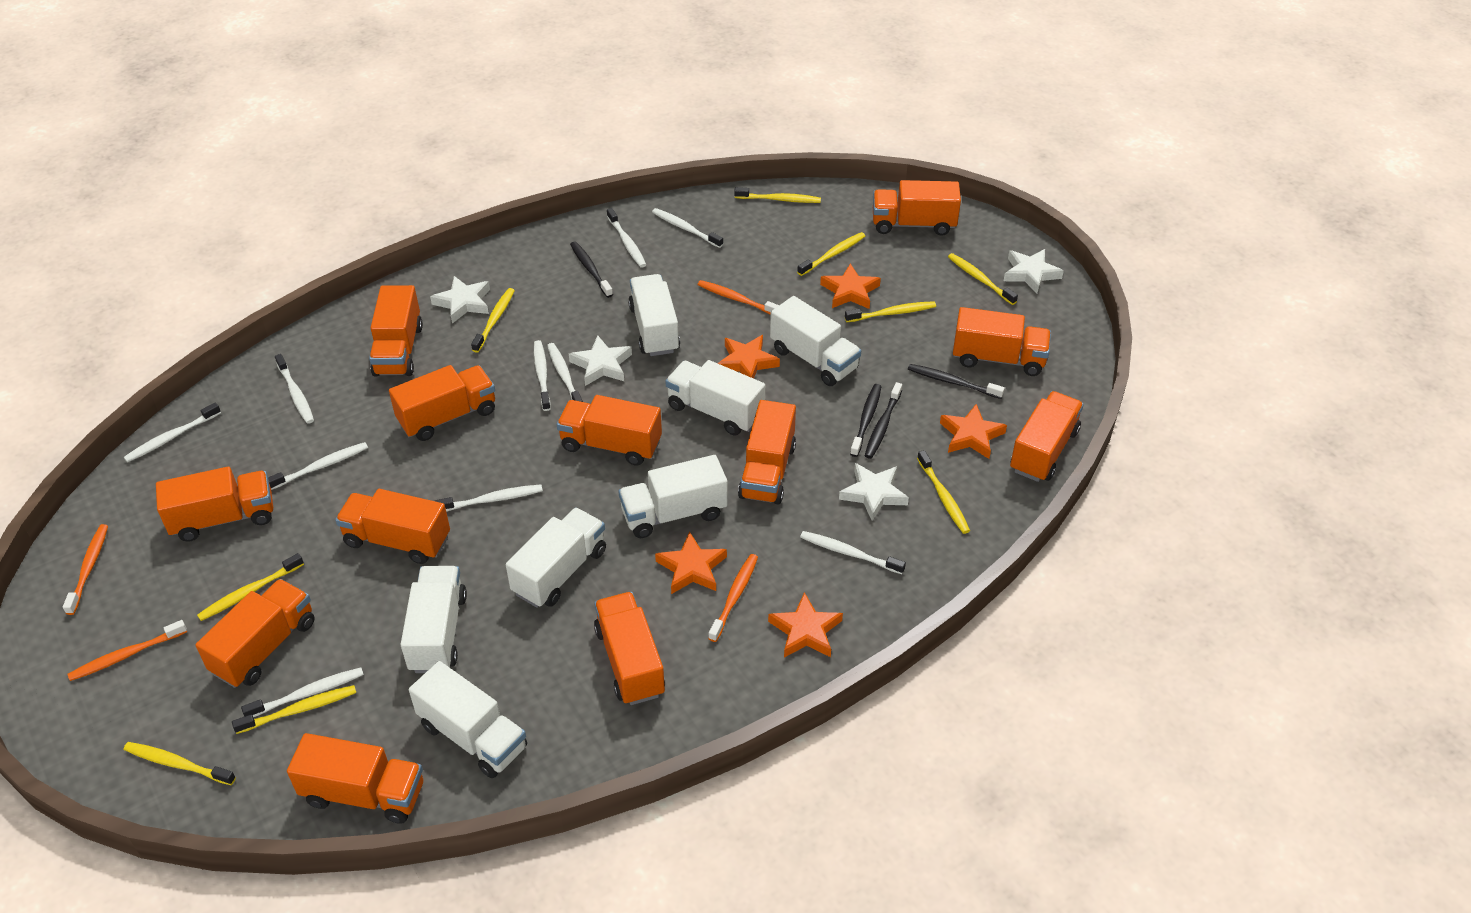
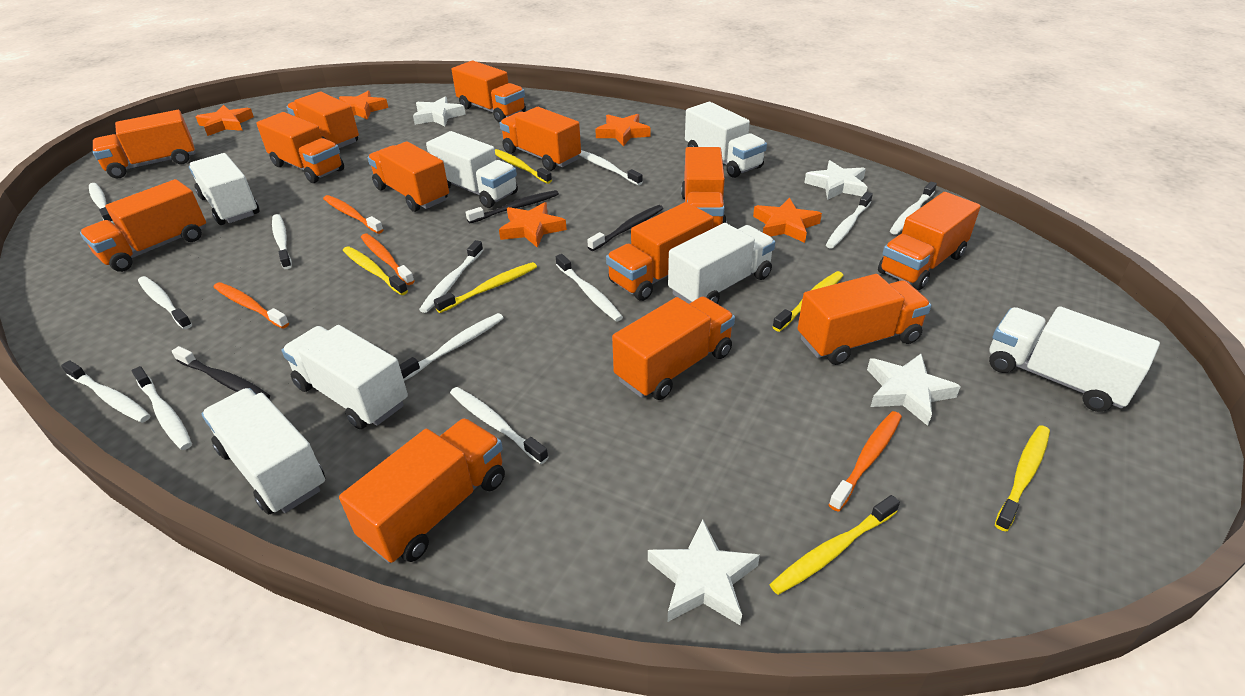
black toothbrush: 4 -> 3
orange truck: 12 -> 13
white toothbrush: 10 -> 12
yellow toothbrush: 9 -> 6

